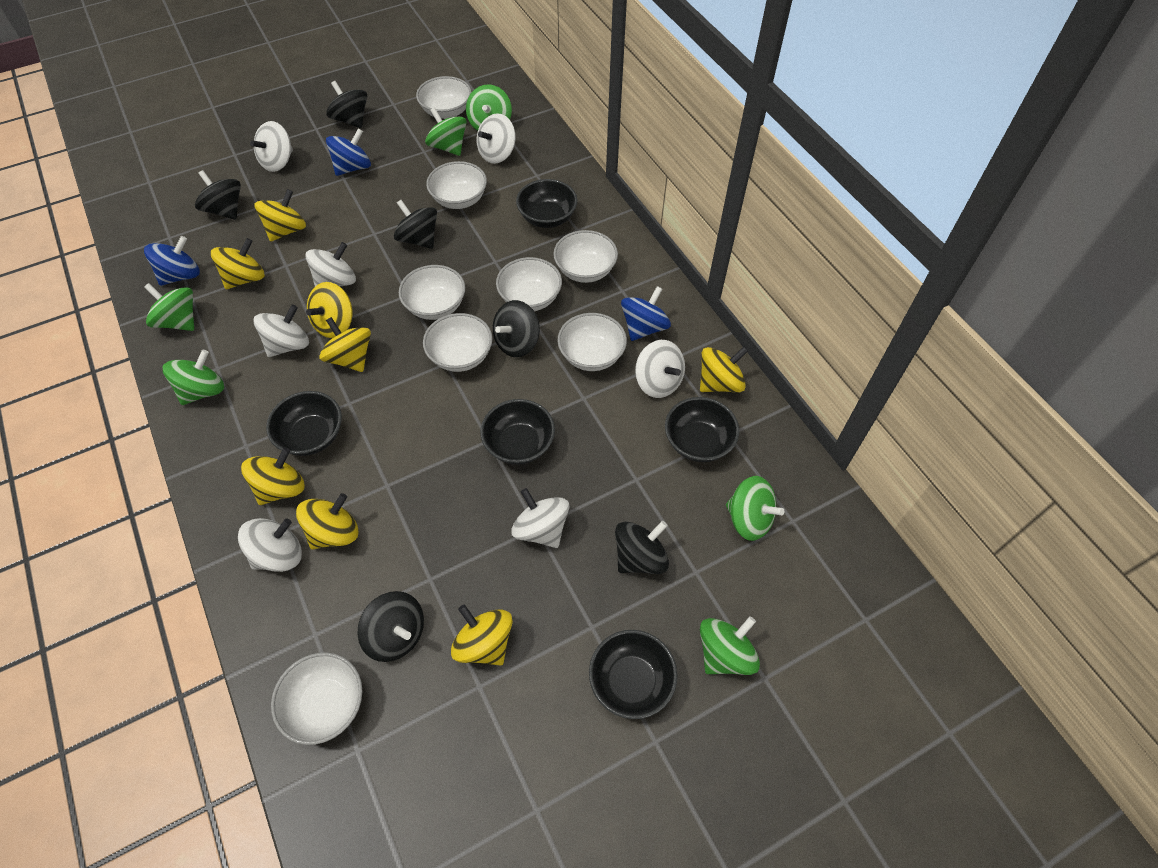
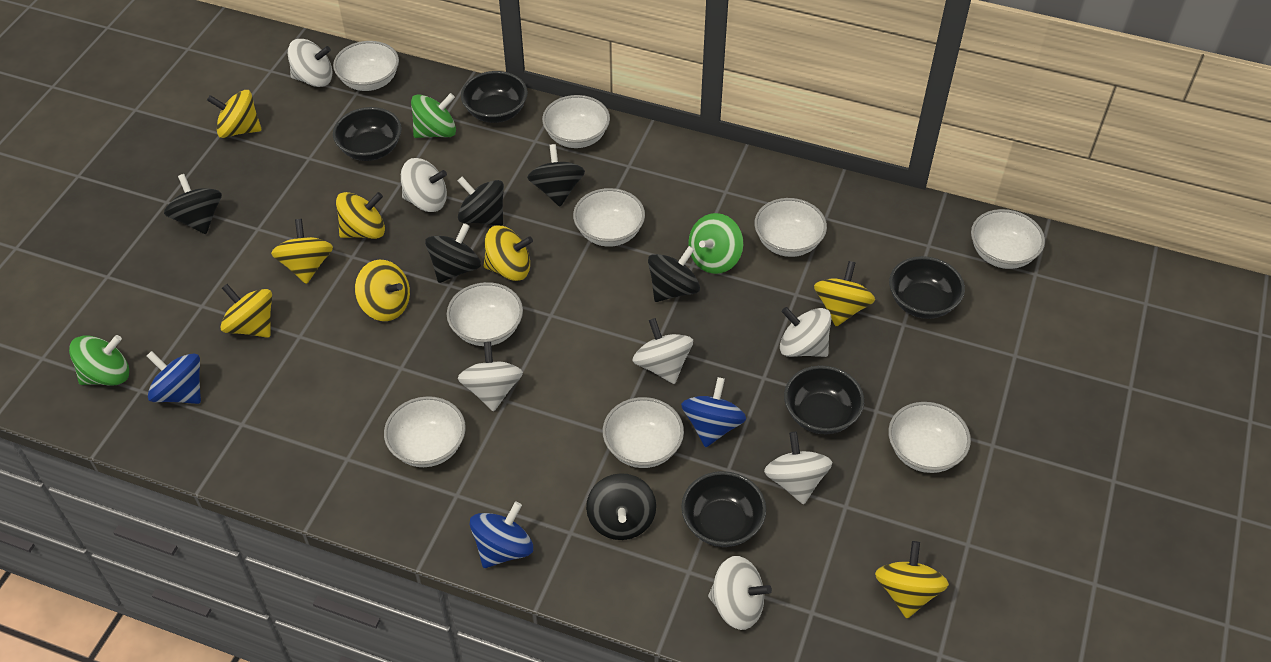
green spinning top: 6 -> 3
white bowl: 8 -> 9

